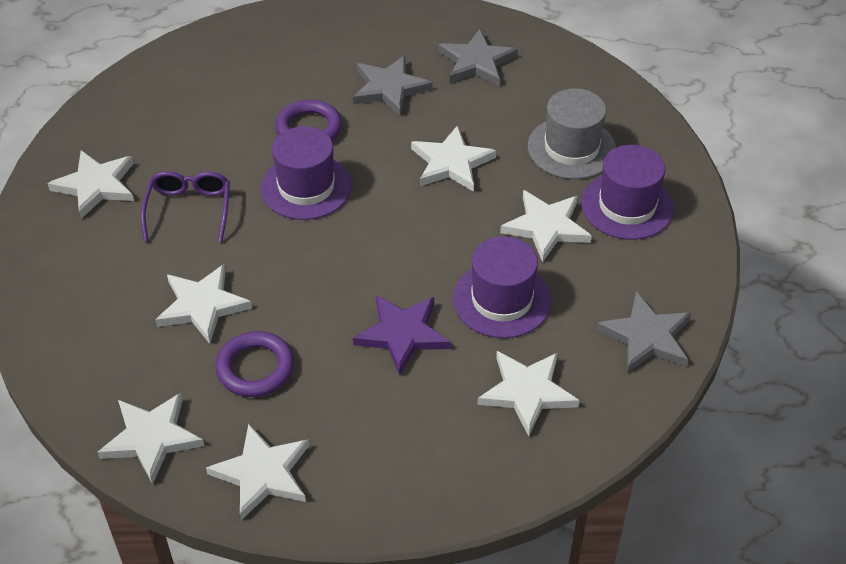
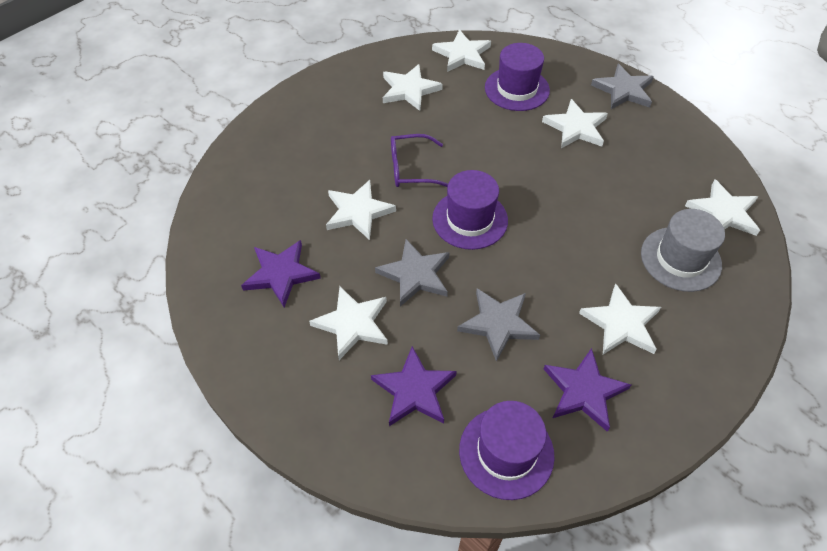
purple ring: 2 -> 0
purple star: 1 -> 3

